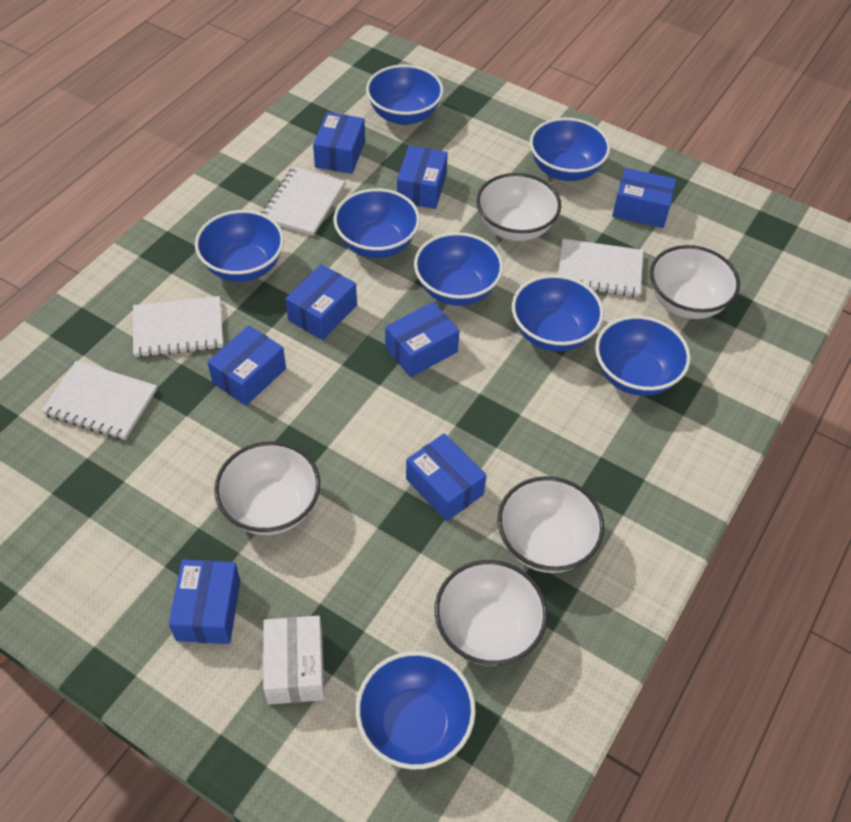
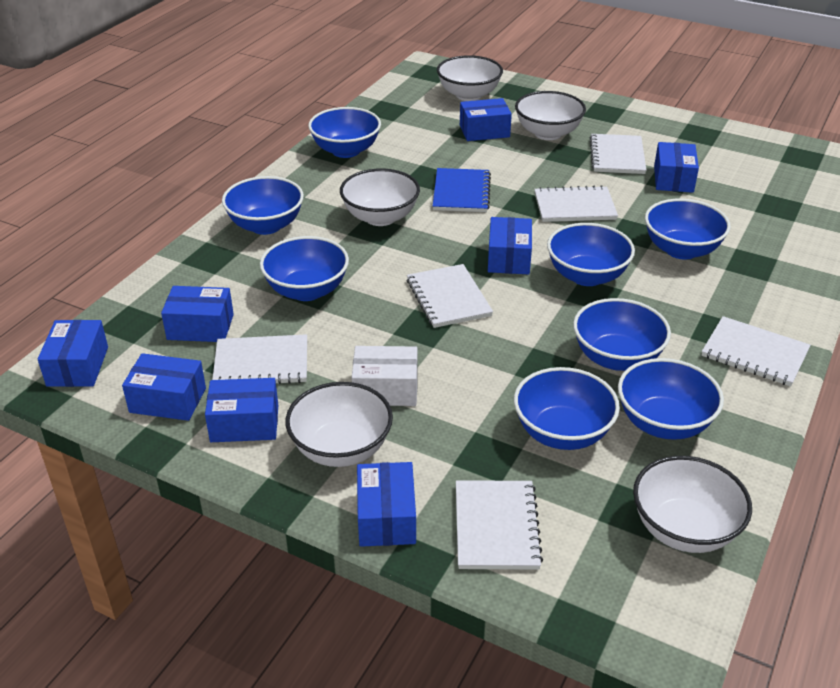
blue notebook: 0 -> 1
white notebook: 4 -> 6

